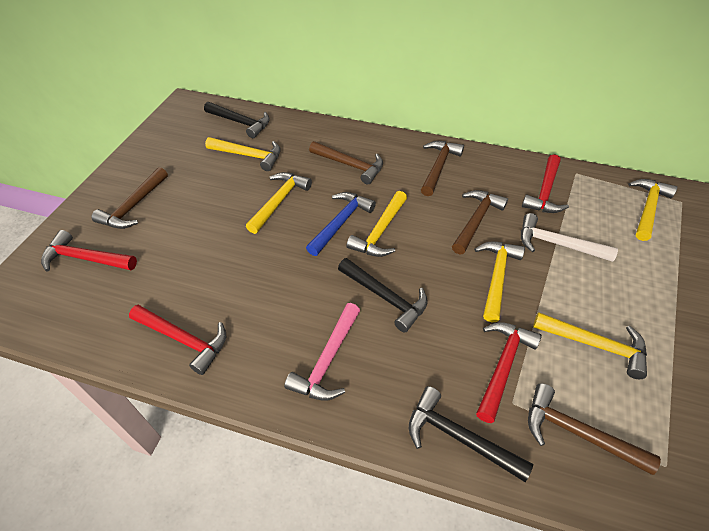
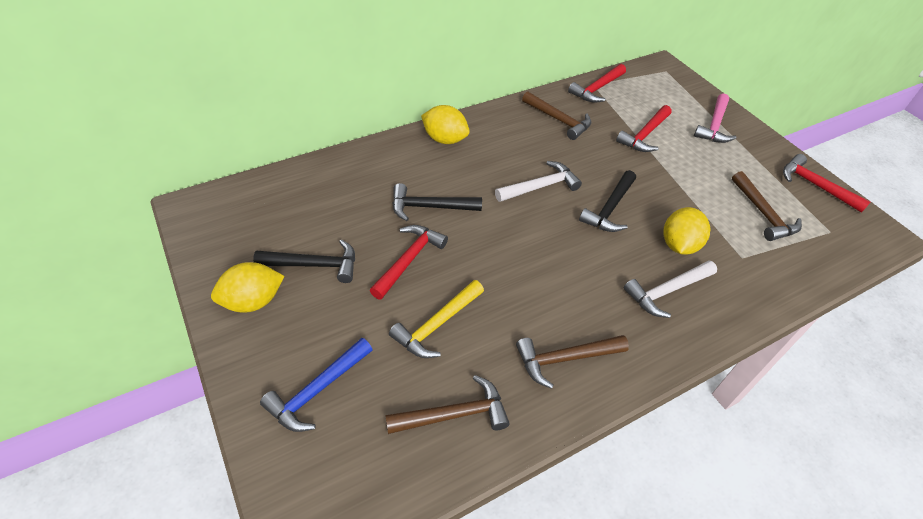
brown hammer: 5 -> 4
white hammer: 1 -> 2
yellow hammer: 6 -> 1
yellow lemon: 0 -> 3

